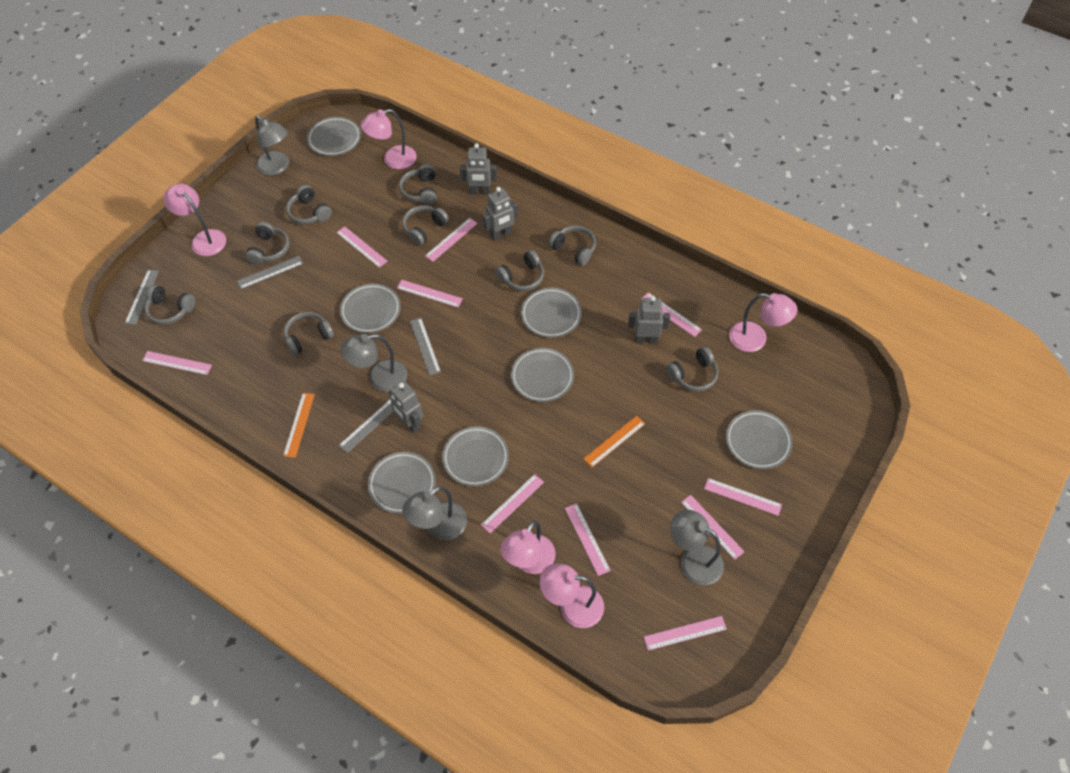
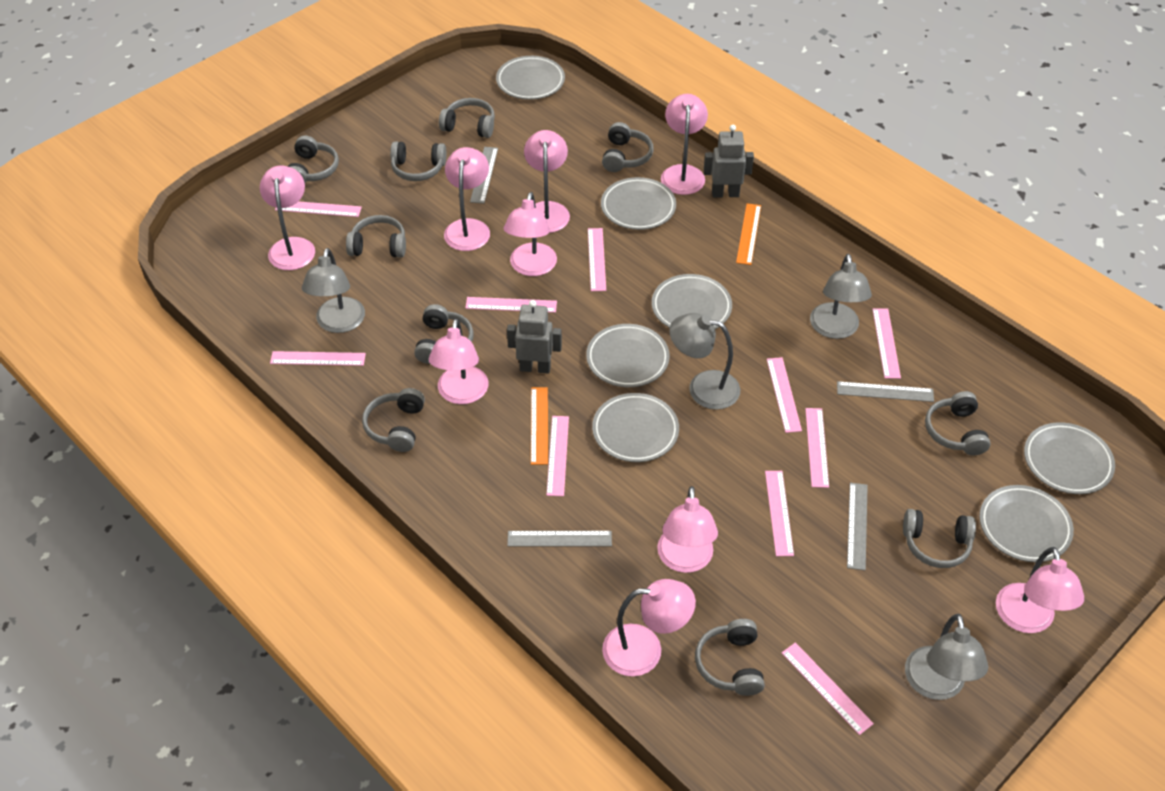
grey headphones: 9 -> 10
grey robot: 4 -> 2
pink lamp: 5 -> 9

